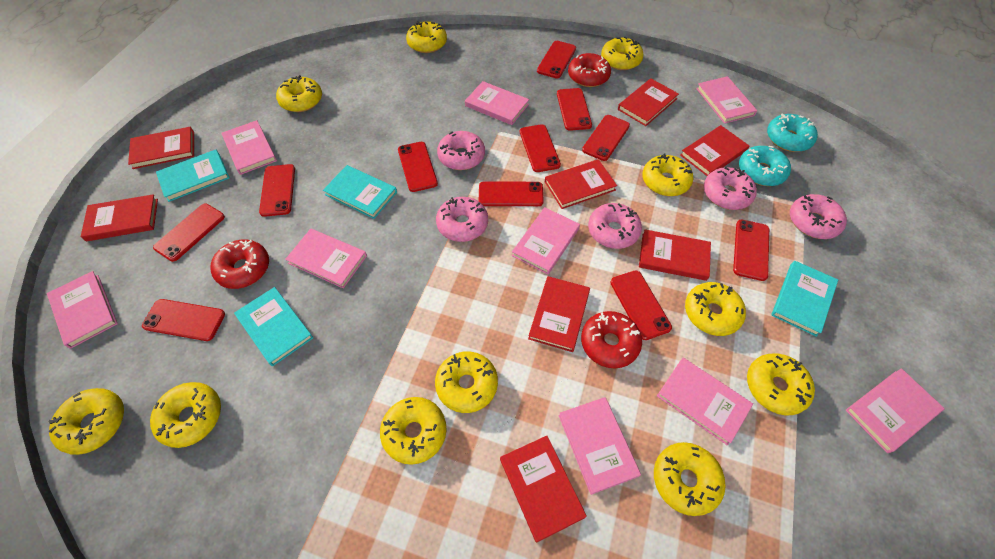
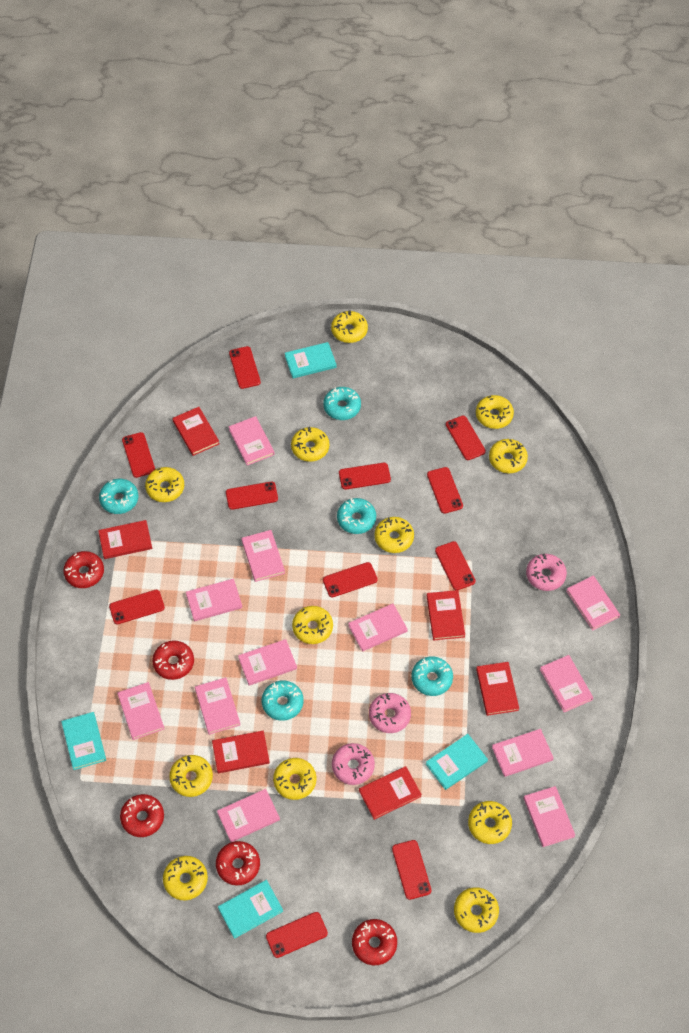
pink book: 9 -> 12
pink donut: 5 -> 3
red book: 8 -> 6
red donut: 3 -> 5
turquoise donut: 2 -> 5
yellow donut: 11 -> 12

